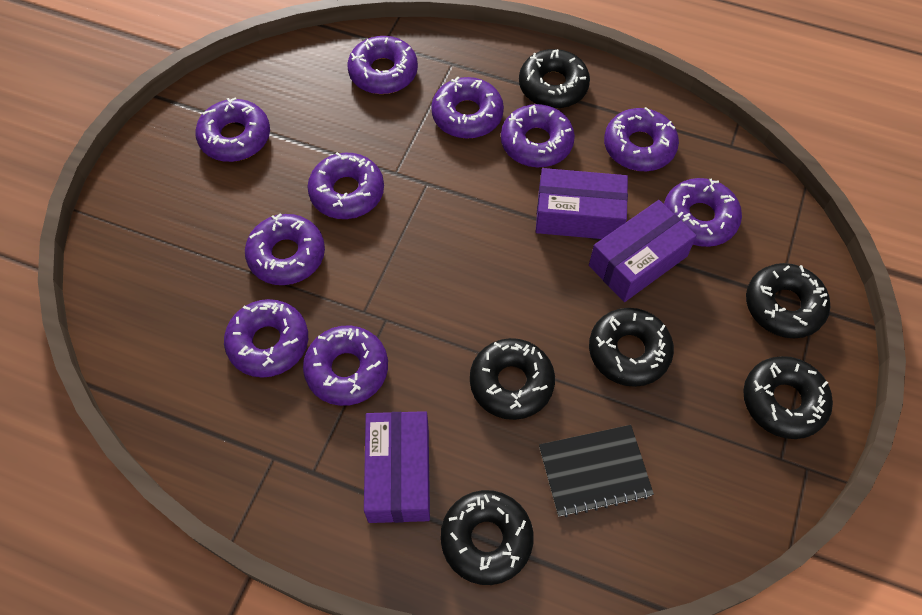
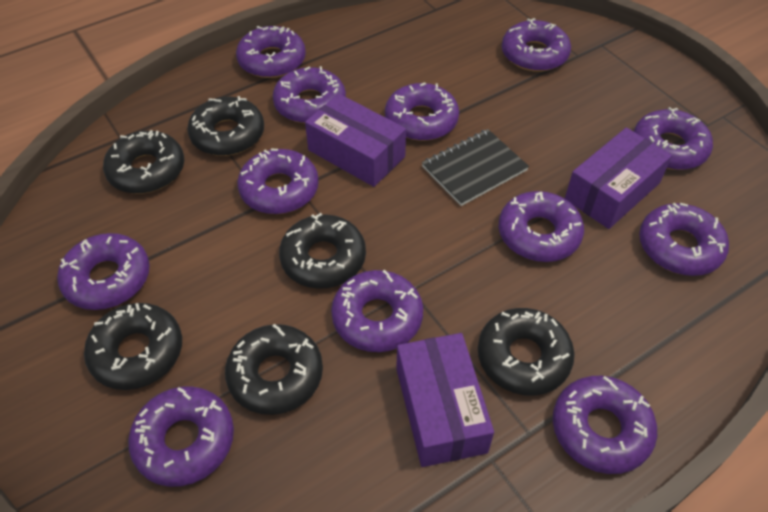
purple donut: 10 -> 12

